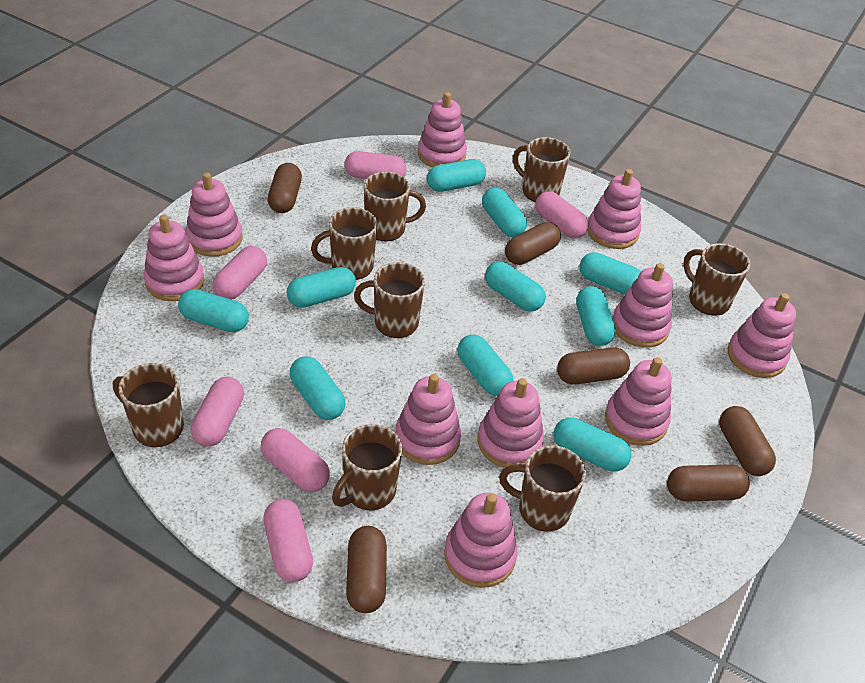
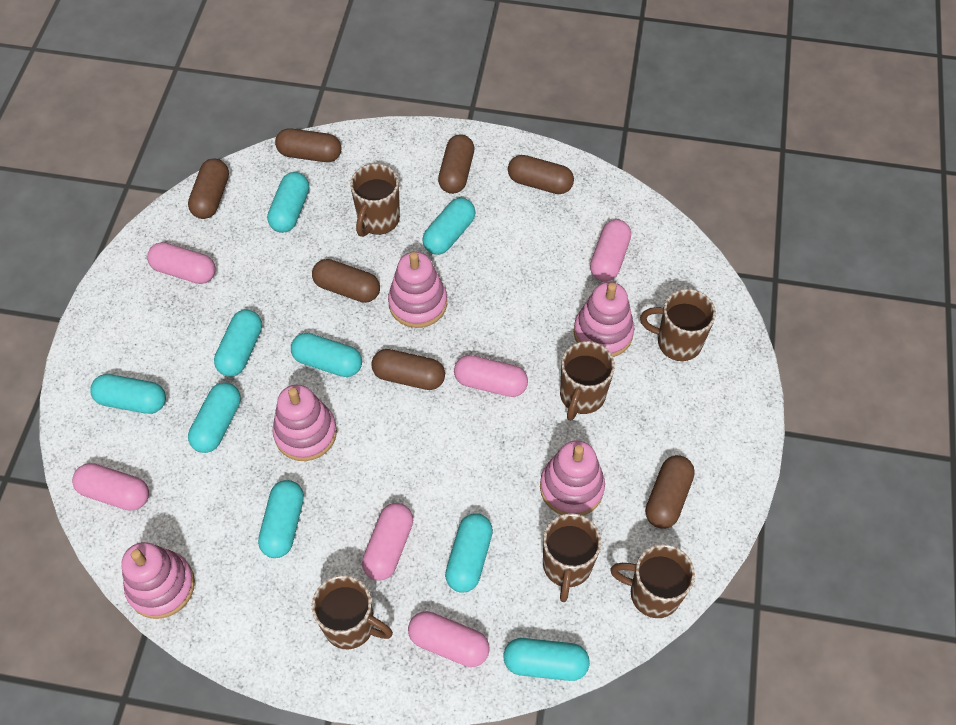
brown capsule: 6 -> 7
brown mug: 8 -> 6
pink stacking toy: 10 -> 5
turquoise capsule: 10 -> 9

